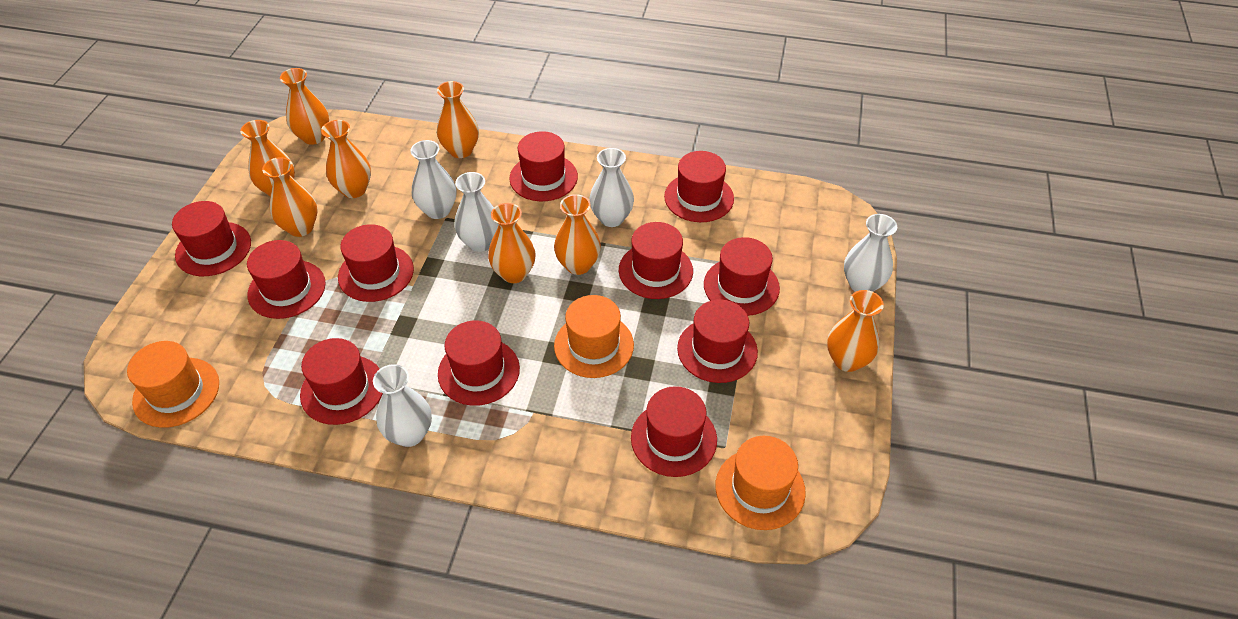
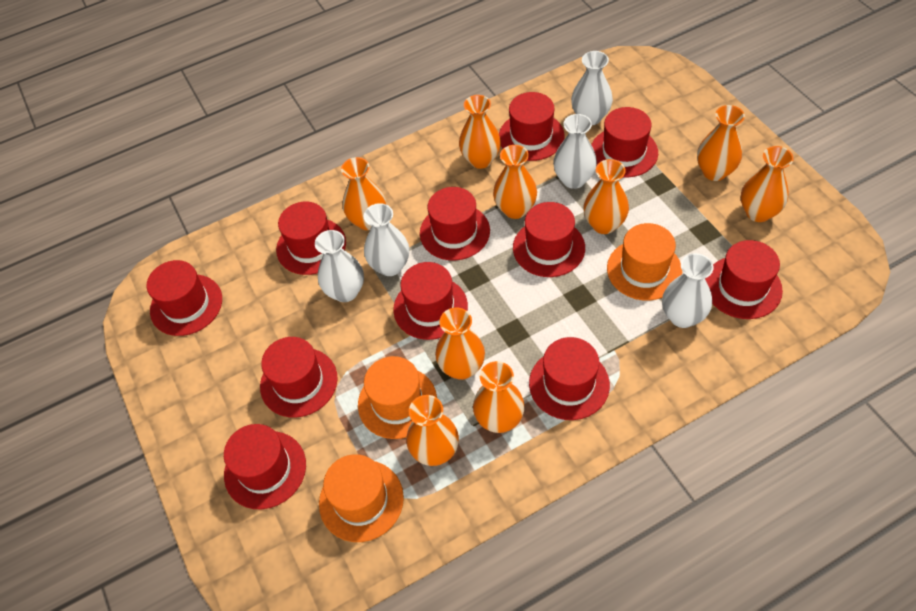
orange vase: 8 -> 9

